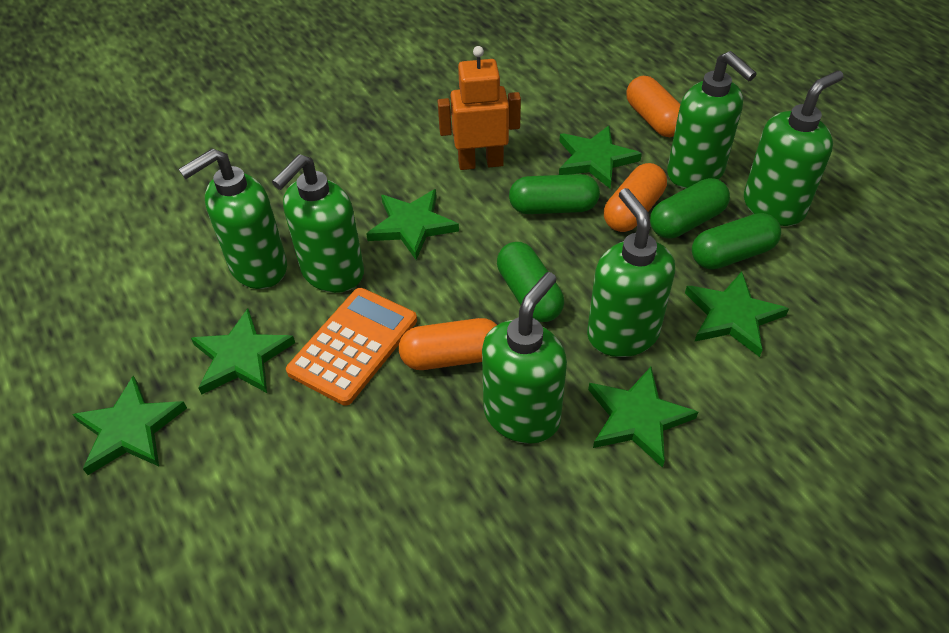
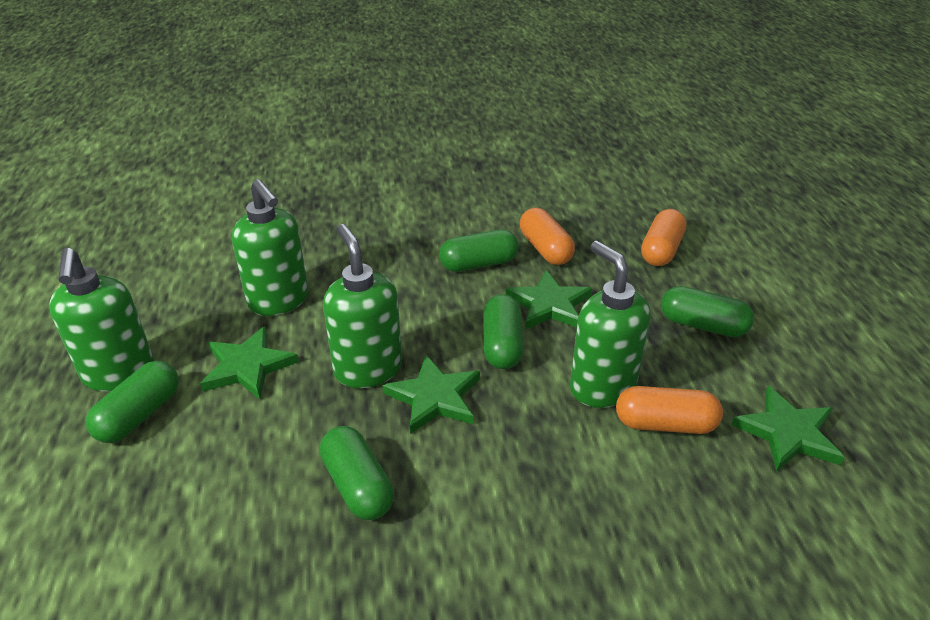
green capsule: 4 -> 5
green soap dispenser: 6 -> 4
green star: 6 -> 4
orange calculator: 1 -> 0
orange robot: 1 -> 0

